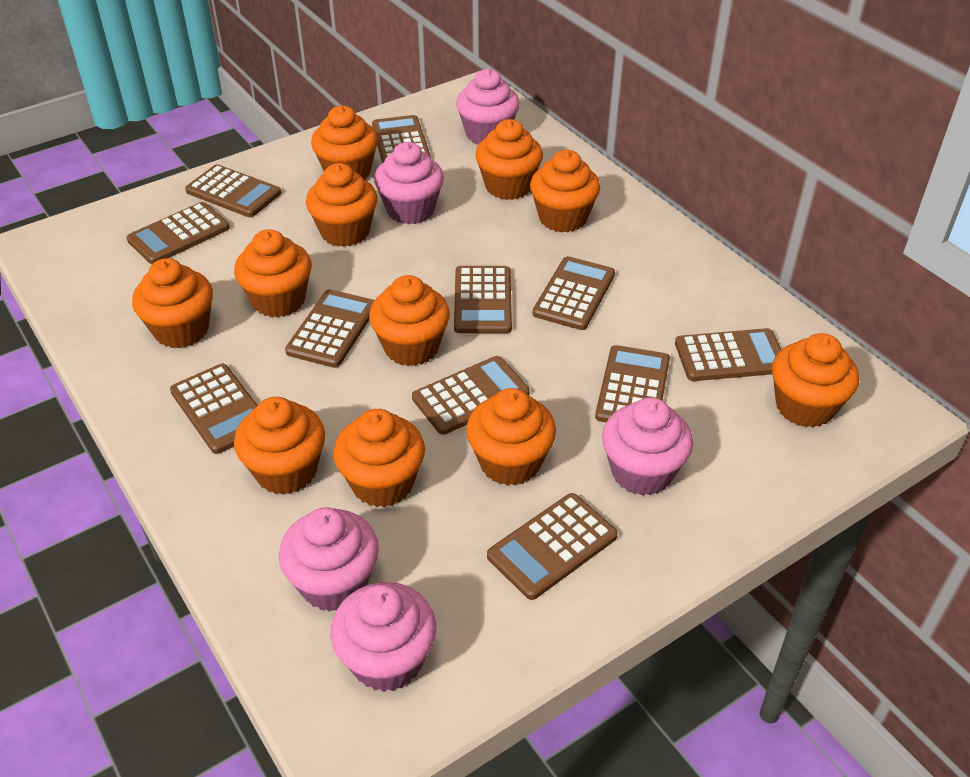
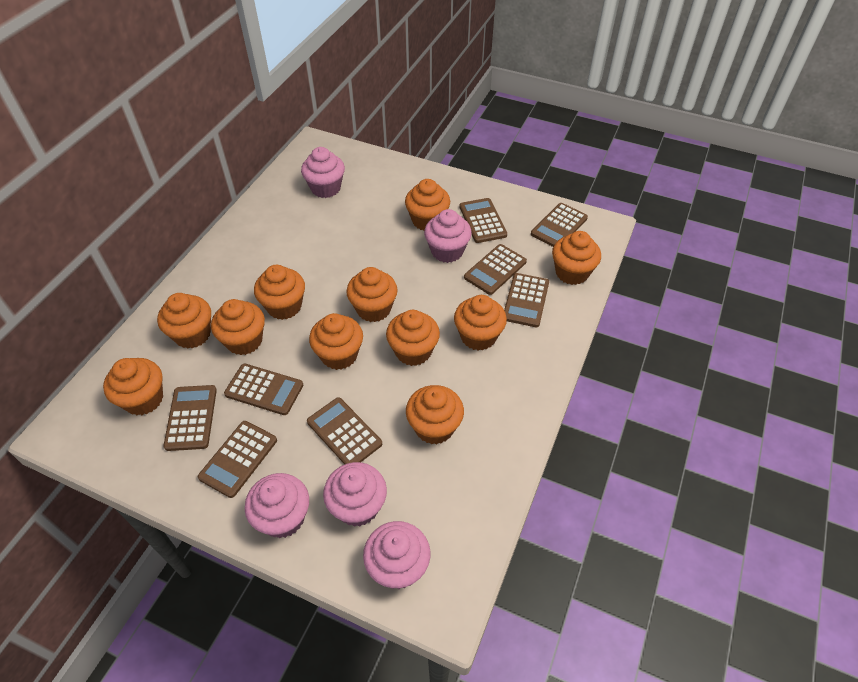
brown calculator: 11 -> 8

